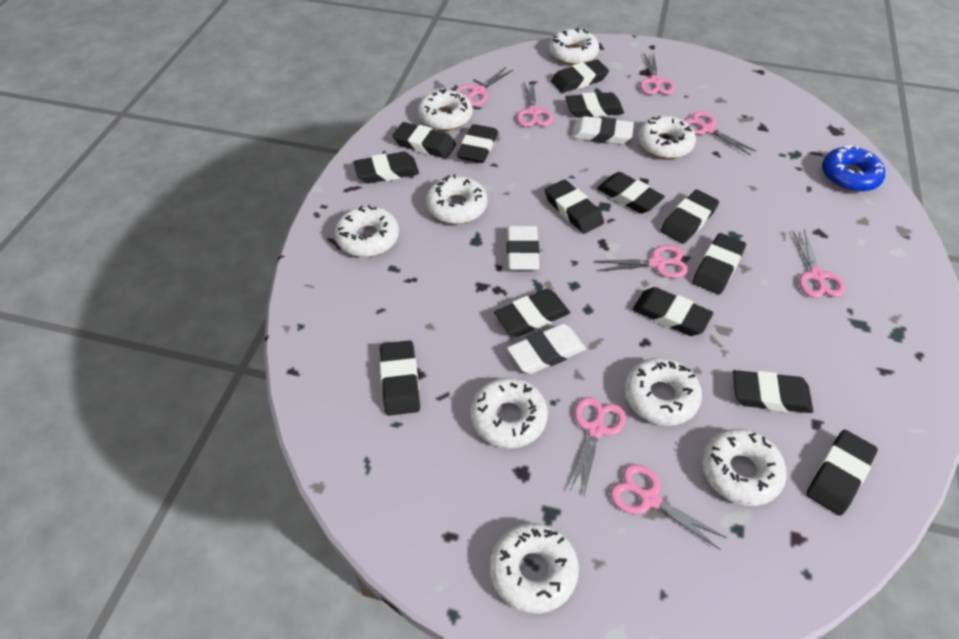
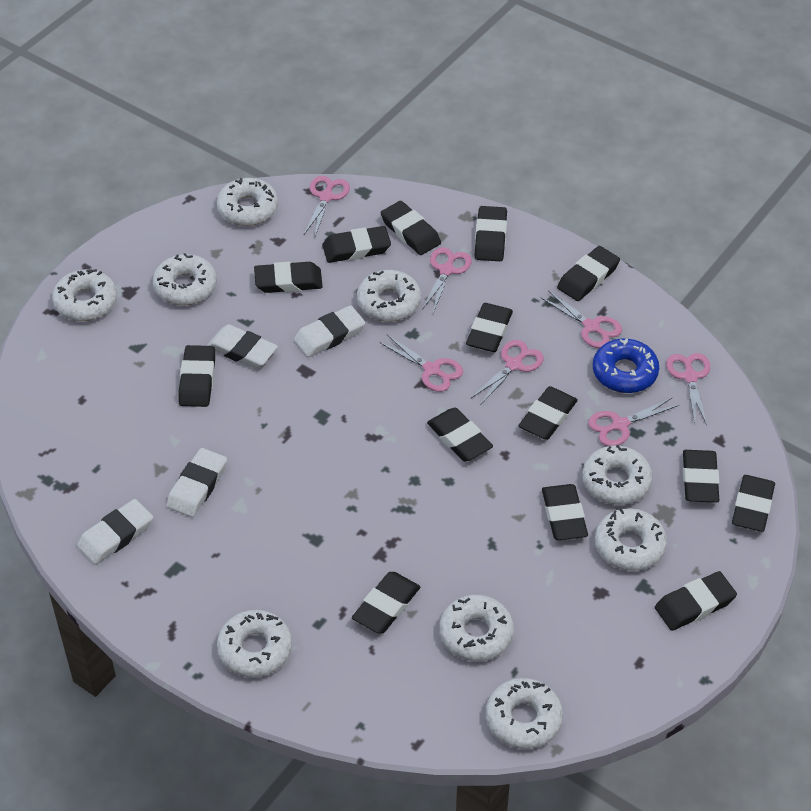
pink scissors: 8 -> 7
white eraser: 3 -> 4

